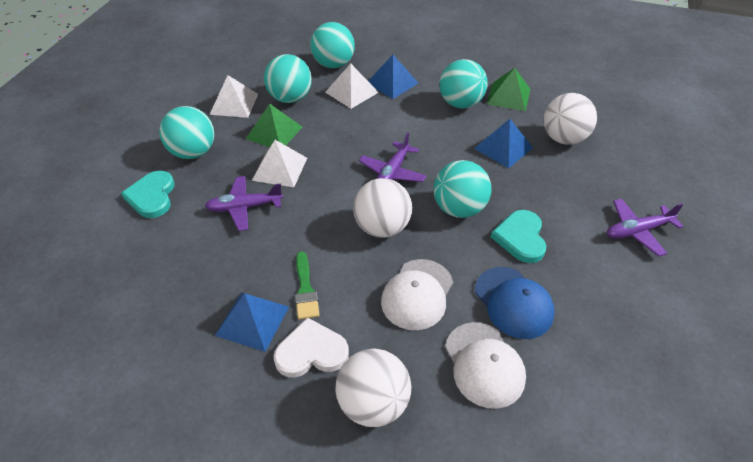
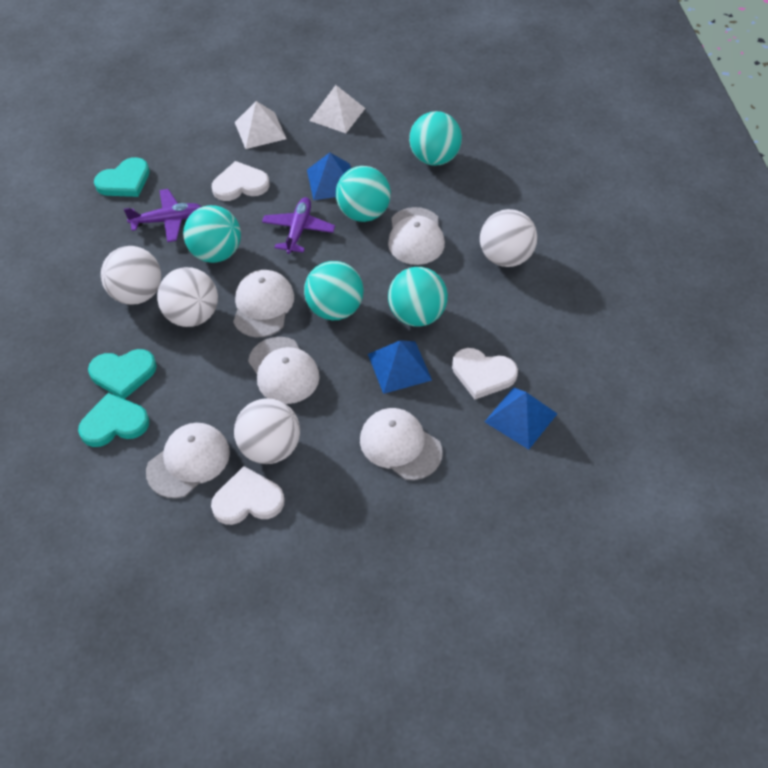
blue cap: 1 -> 0
green brush: 1 -> 0
green pyramid: 2 -> 0
purple plane: 3 -> 2
turquoise heart: 2 -> 3
white ball: 3 -> 4
white cap: 2 -> 5
white heart: 1 -> 3
white pyramid: 3 -> 2

